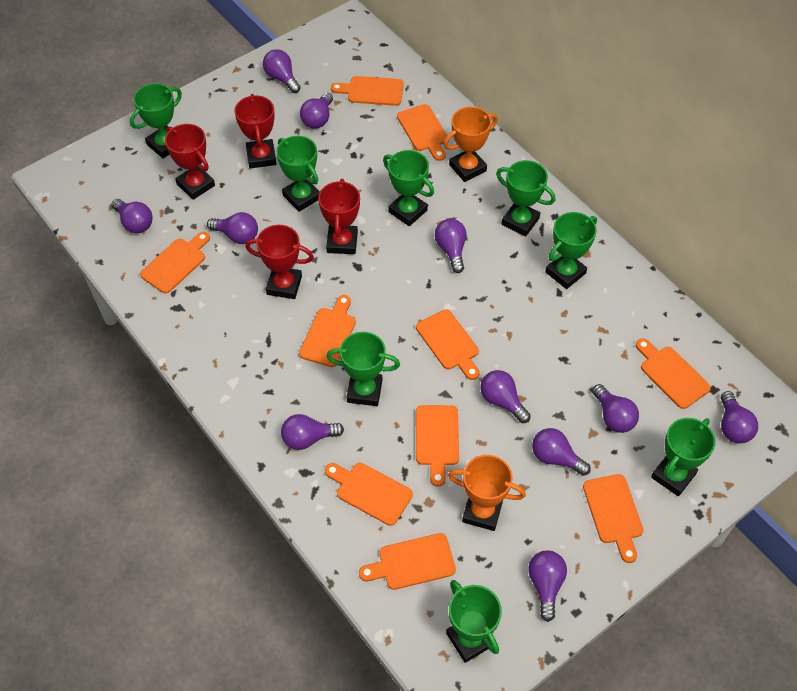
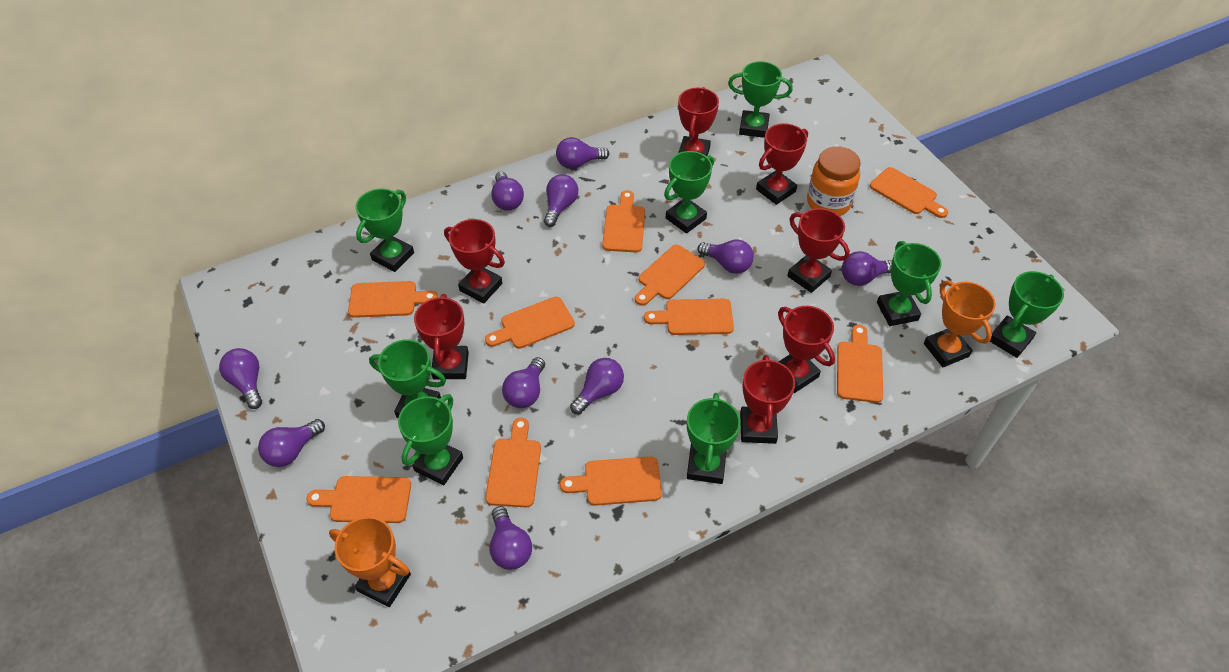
orange jar: 0 -> 1
purple light bulb: 11 -> 10
red trophy: 4 -> 7

